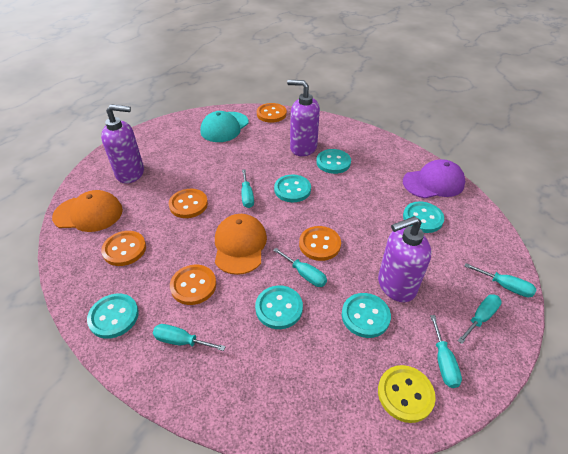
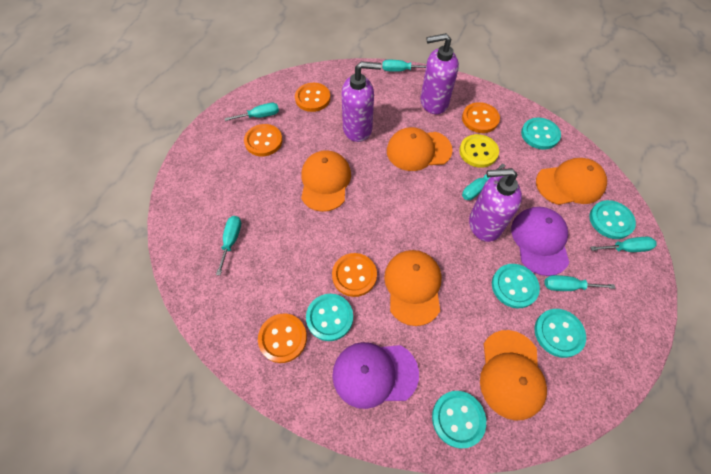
orange cap: 2 -> 5
purple cap: 1 -> 2
turquoise cap: 1 -> 0

